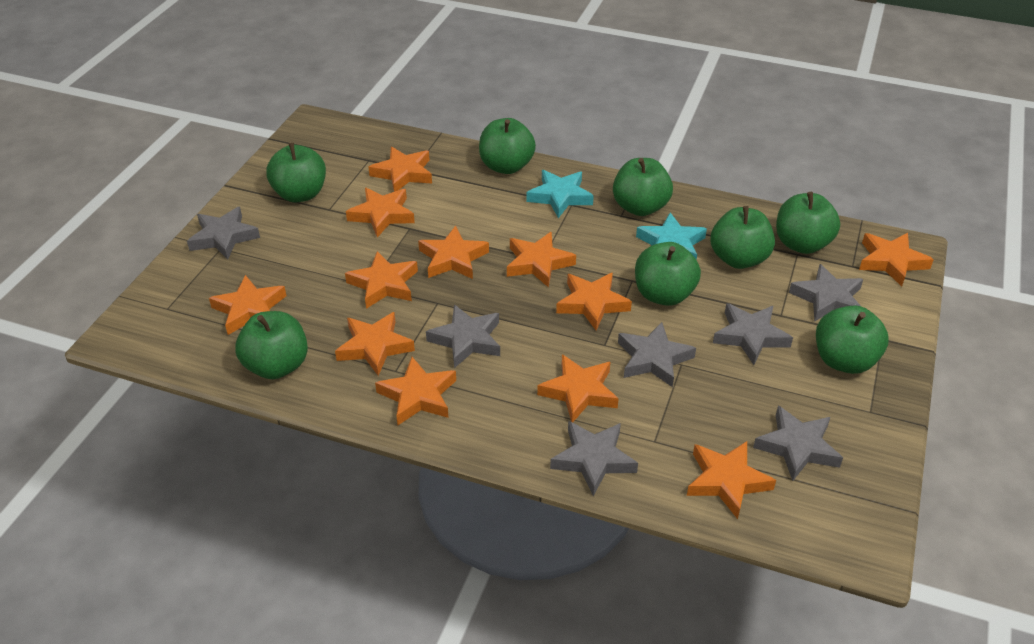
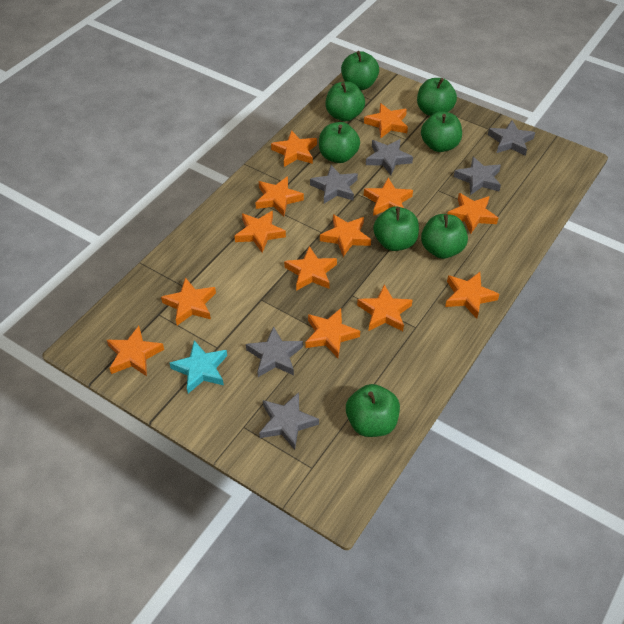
grey star: 7 -> 6
orange star: 12 -> 13
turquoise star: 2 -> 1

